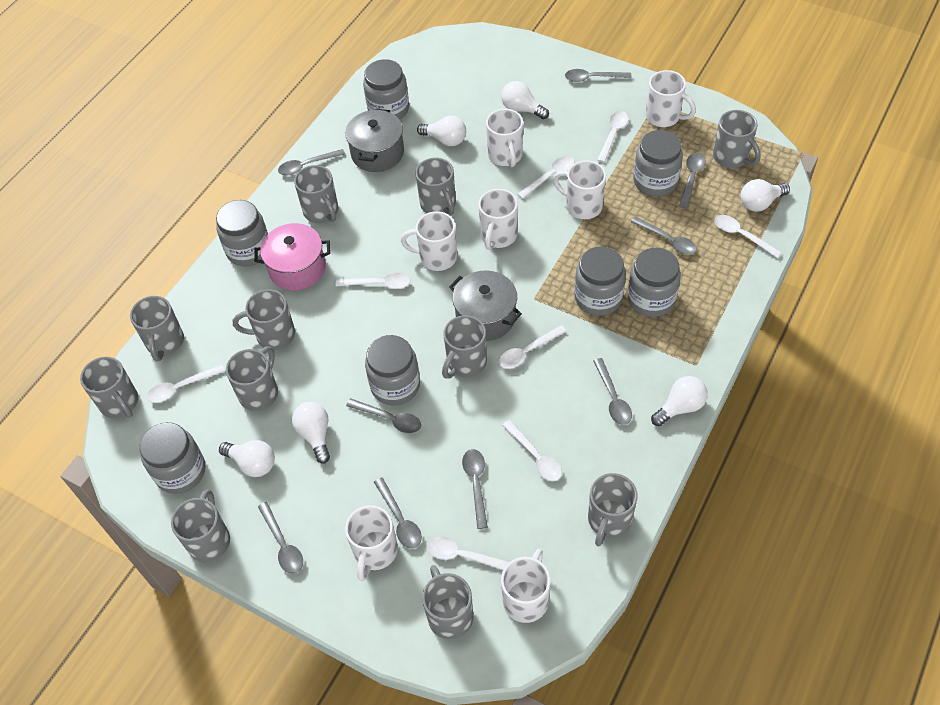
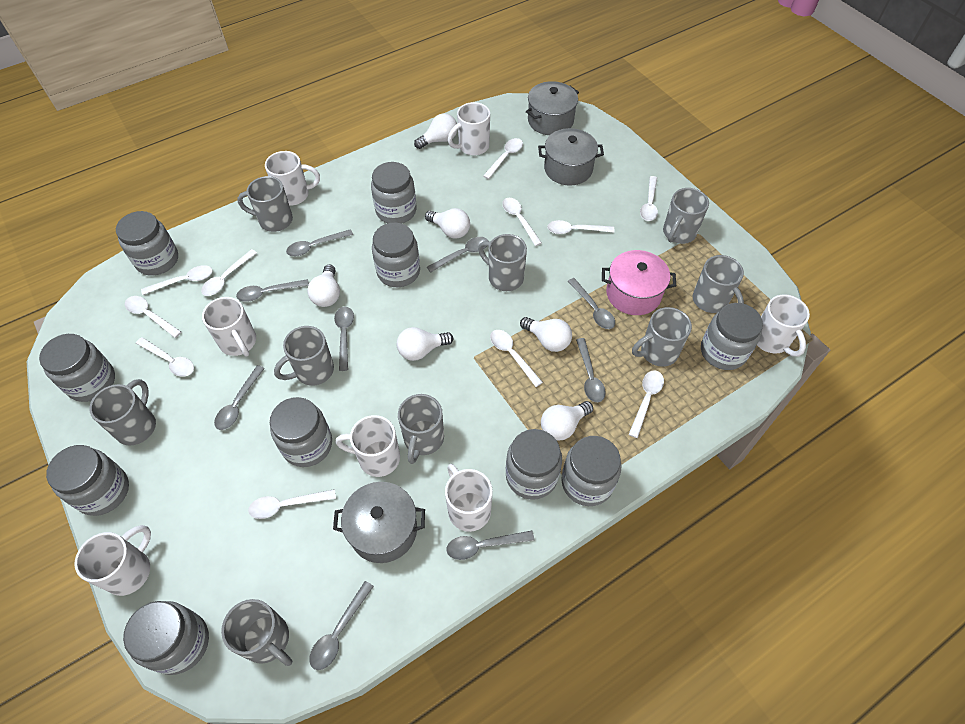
grey jar: 7 -> 10
grey mug: 11 -> 9
grey pot: 2 -> 3
white spoon: 8 -> 11

